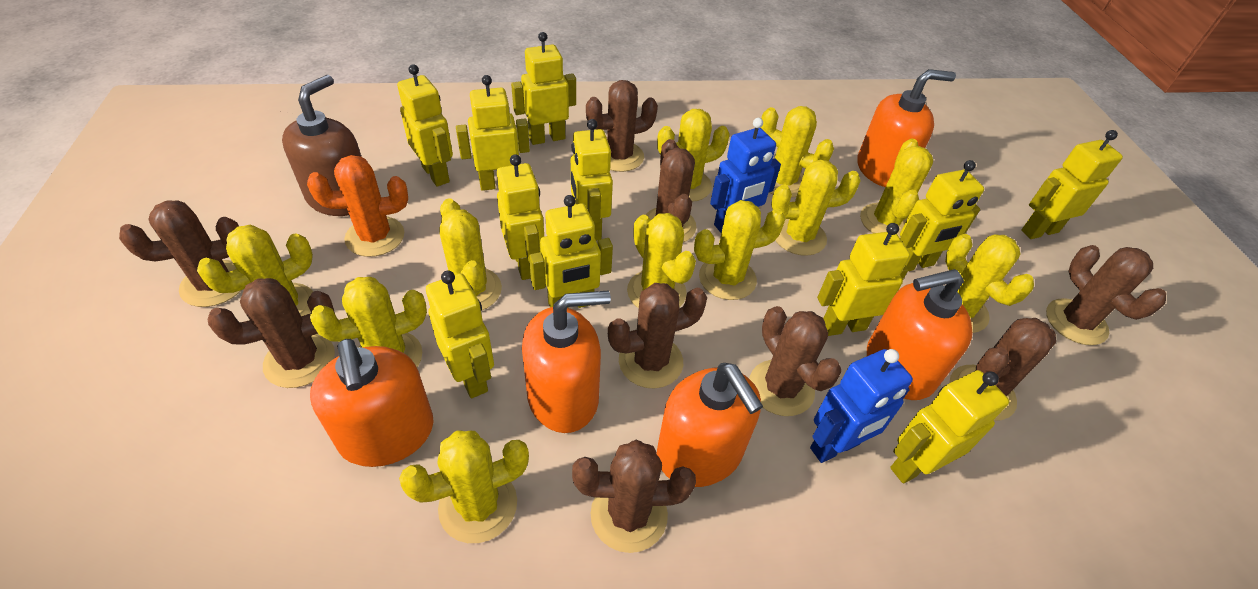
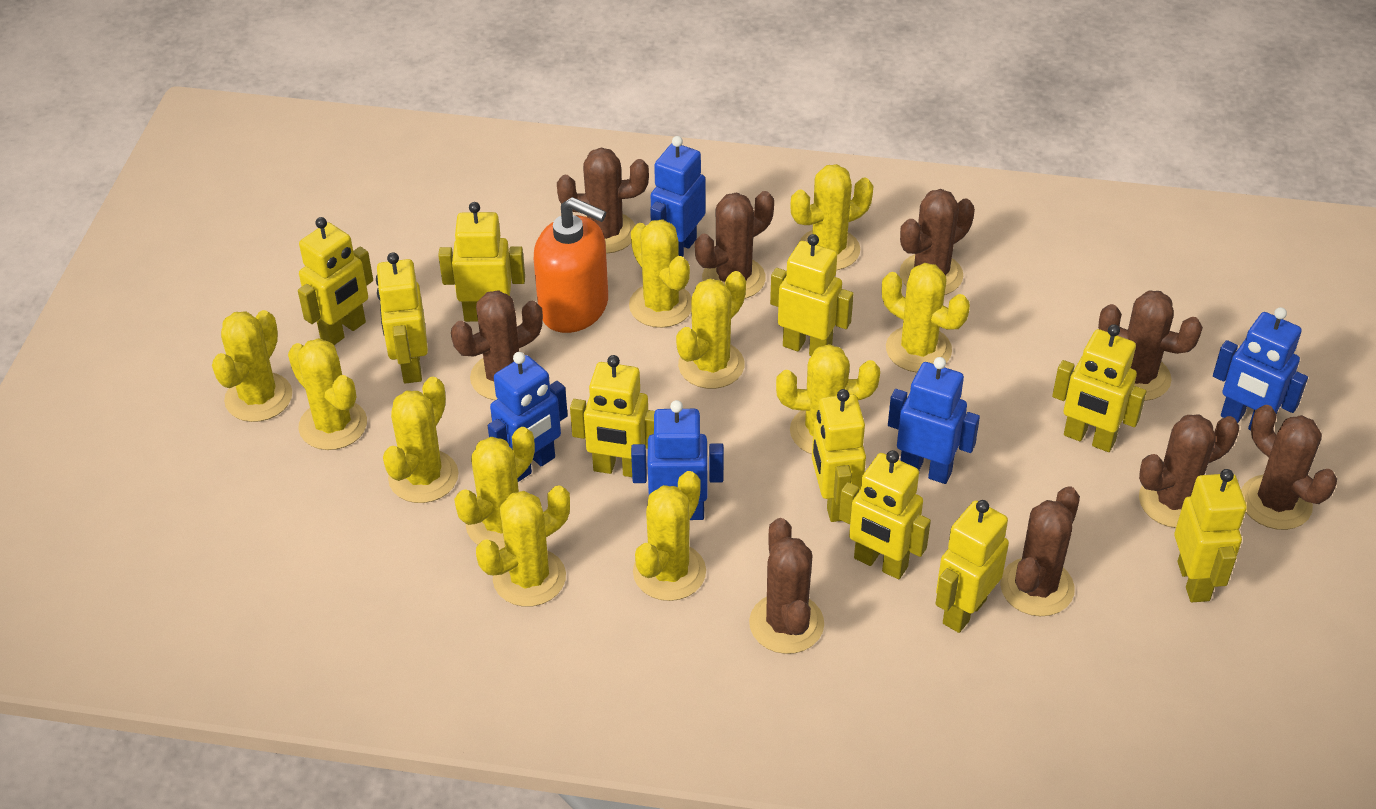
blue robot: 2 -> 5
brown soap dispenser: 1 -> 0
orange cactus: 1 -> 0
orange soap dispenser: 5 -> 1
yellow robot: 11 -> 10

